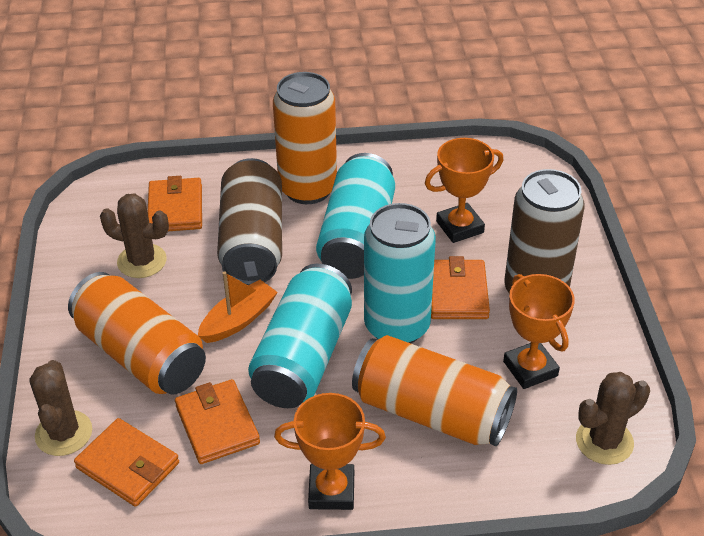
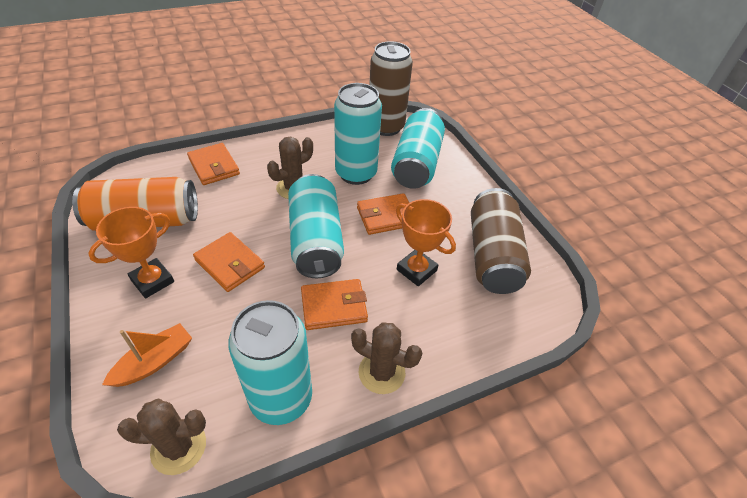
orange can: 3 -> 1
orange trophy: 3 -> 2
turquoise can: 3 -> 4

